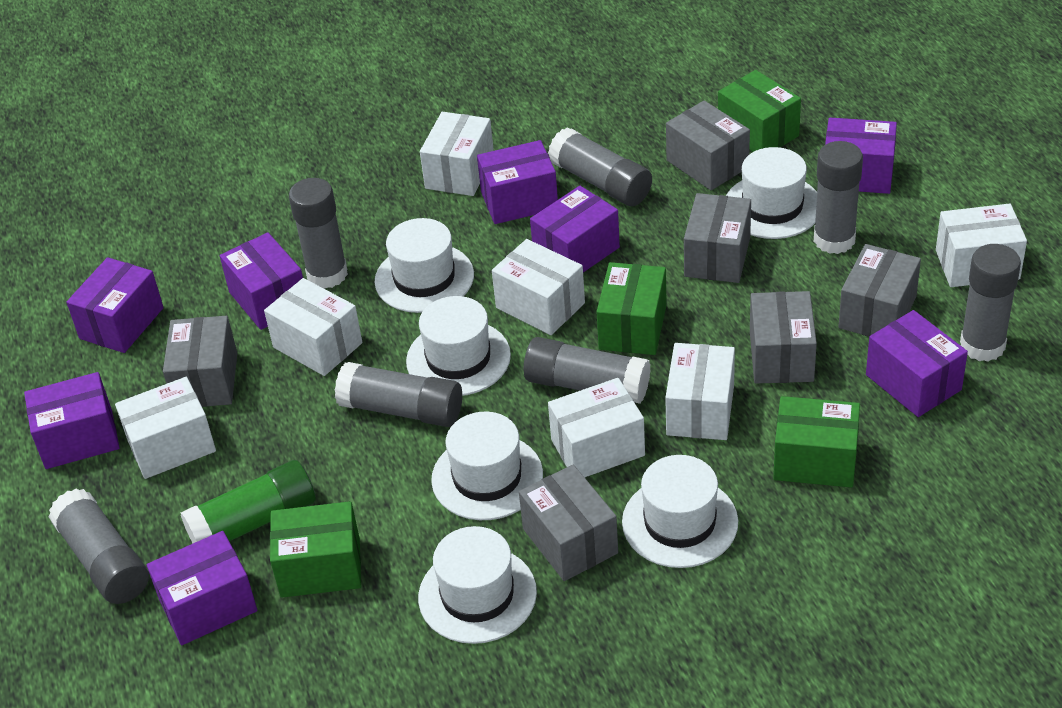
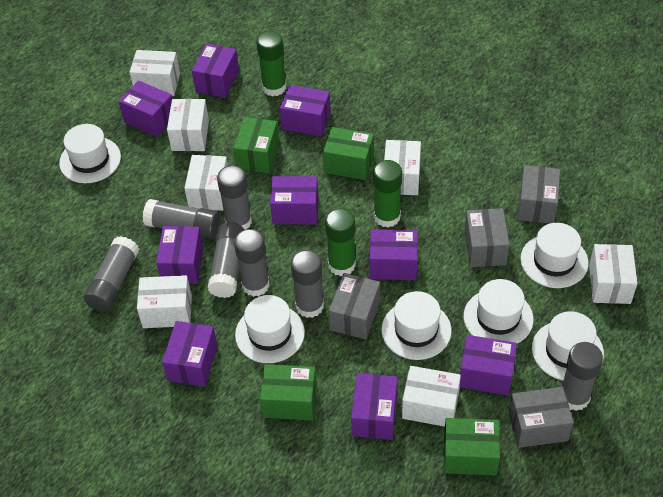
green glue stick: 1 -> 3
grey box: 6 -> 4
purple box: 8 -> 9

